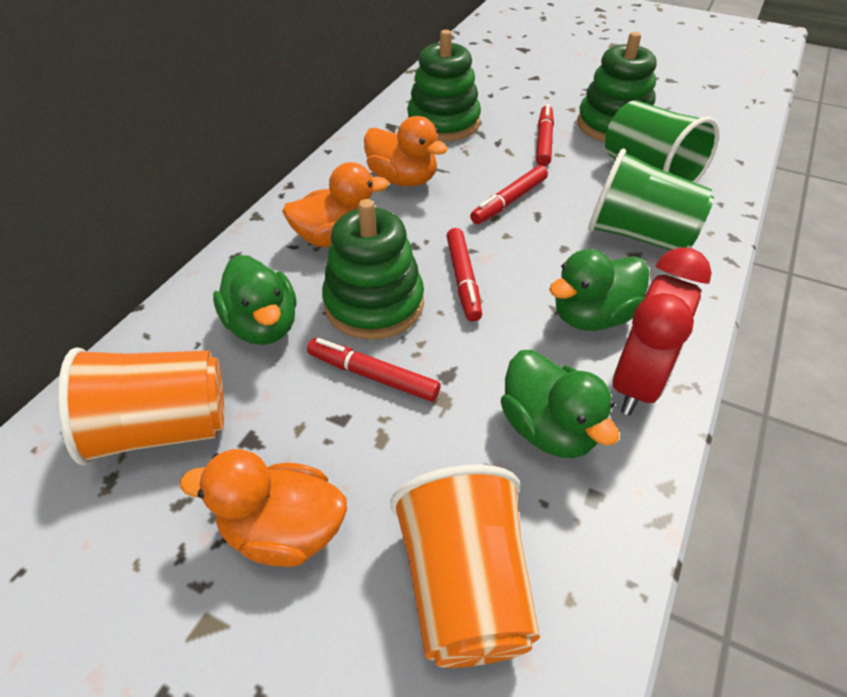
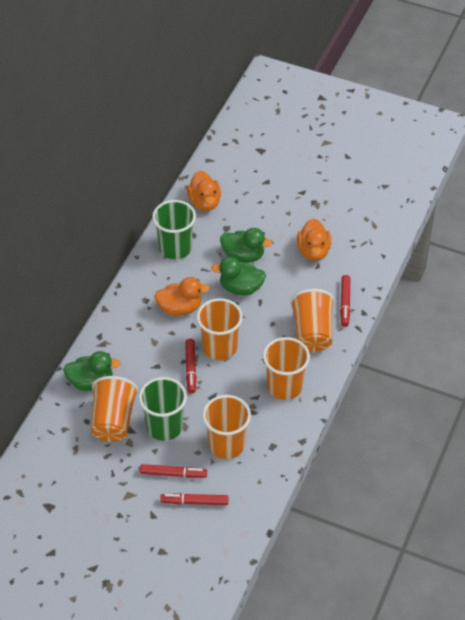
green stacking toy: 3 -> 0
orange cup: 2 -> 5
red clock: 1 -> 0

